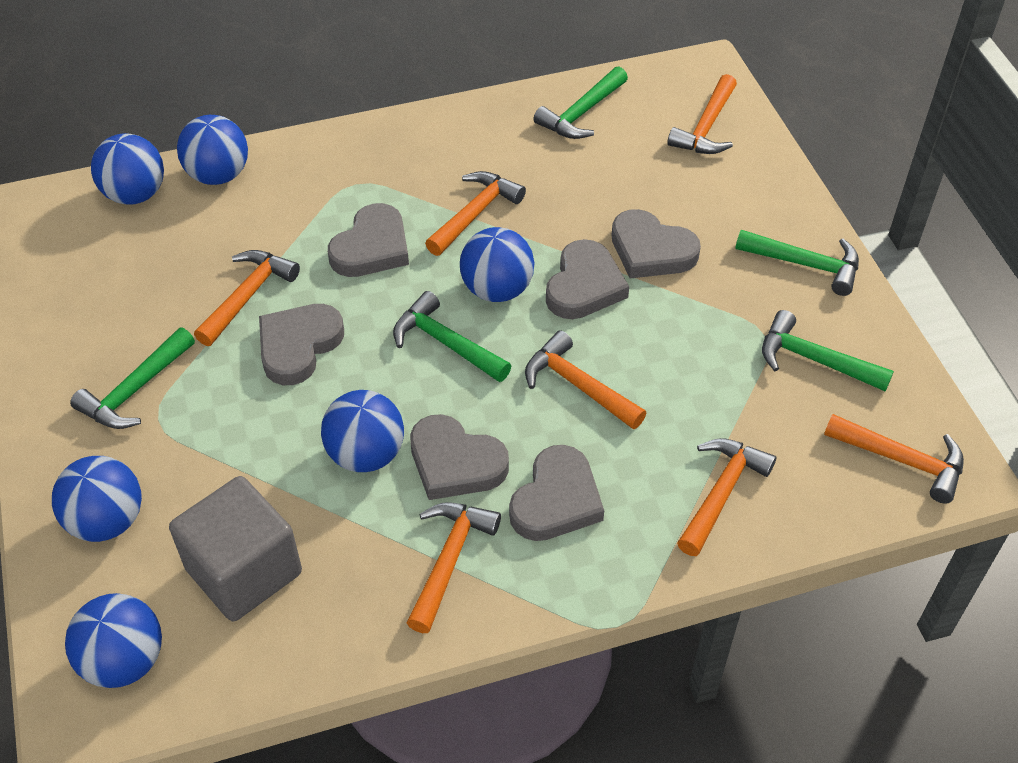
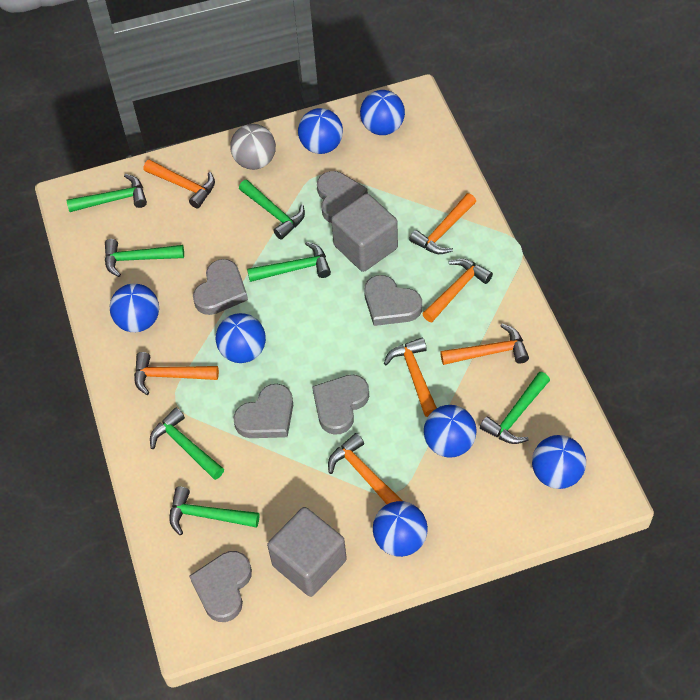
blue ball: 6 -> 7
green hammer: 5 -> 7
grey ball: 0 -> 1
grey cube: 1 -> 2

